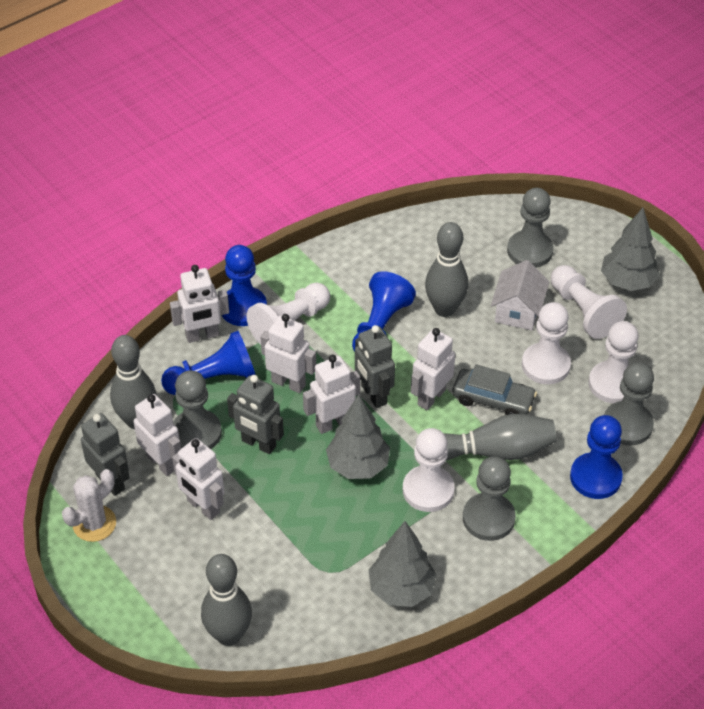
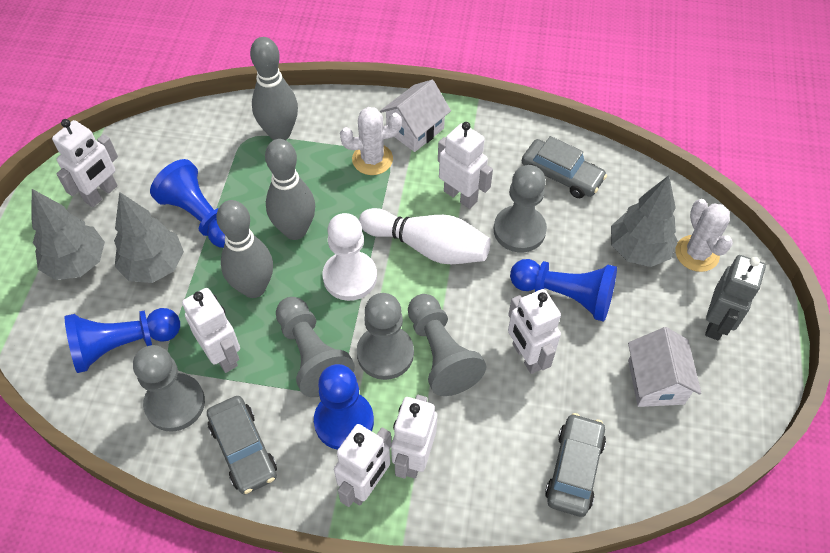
grey bowling pin: 4 -> 3
grey car: 1 -> 3
grey pawn: 4 -> 5
grey robot: 3 -> 1
white bowling pin: 0 -> 1
white cactus: 1 -> 2
white house: 1 -> 2
white pawn: 5 -> 1

